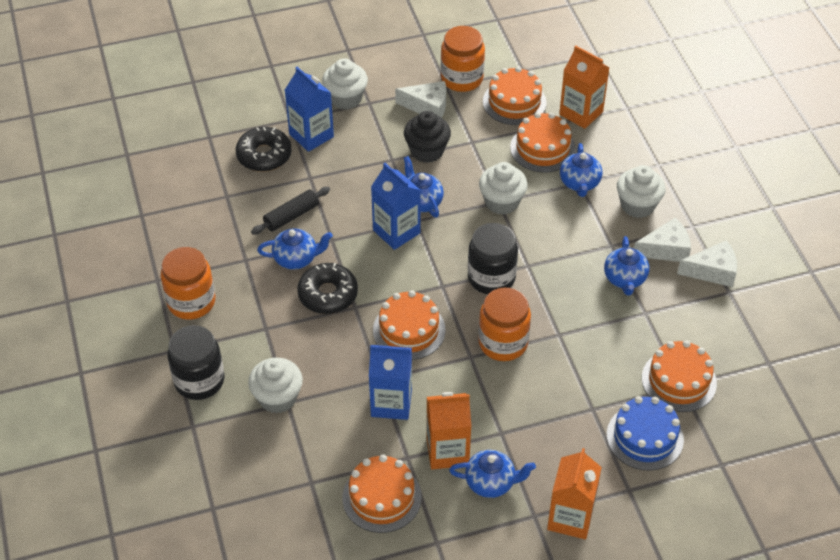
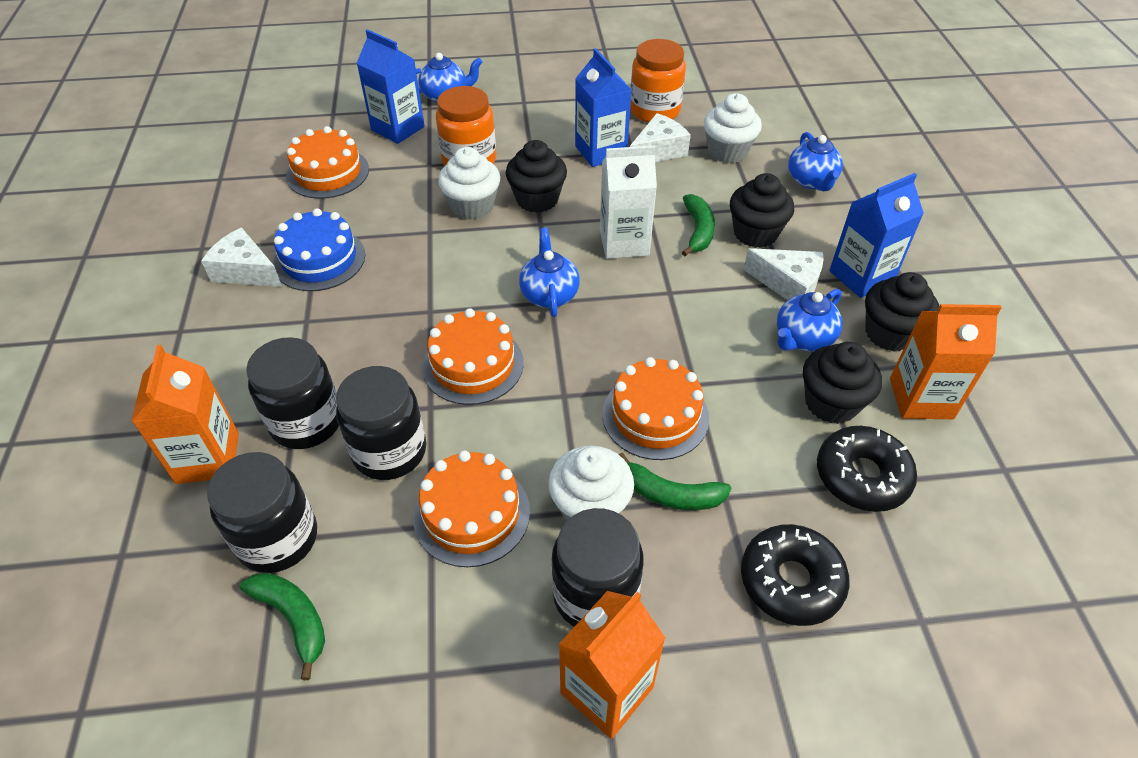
black cupcake: 1 -> 4
black jar: 2 -> 4
black rolling pin: 1 -> 0
blue teapot: 5 -> 4
green banana: 0 -> 3
orange cake: 5 -> 4
orange jar: 3 -> 2
white carton: 0 -> 1
white cupcake: 4 -> 3

